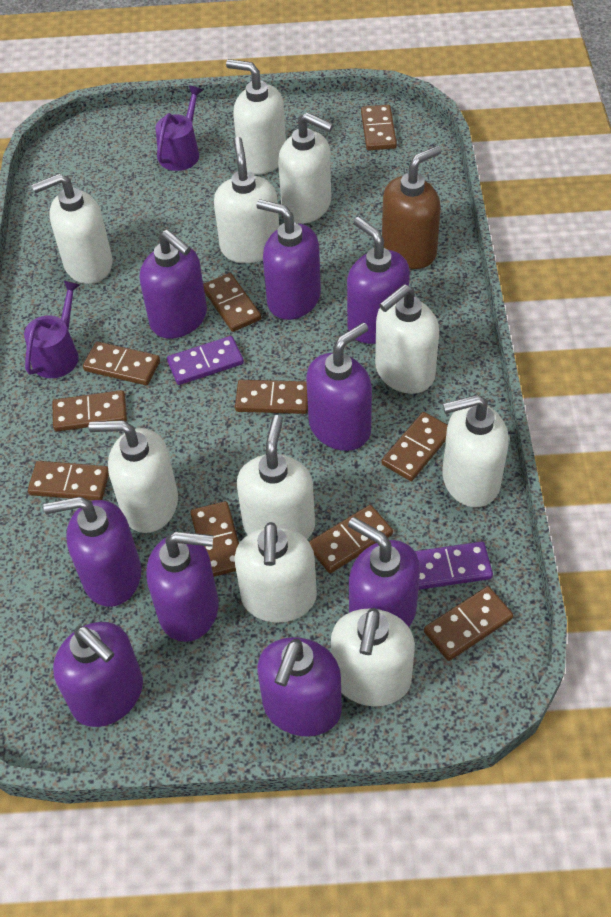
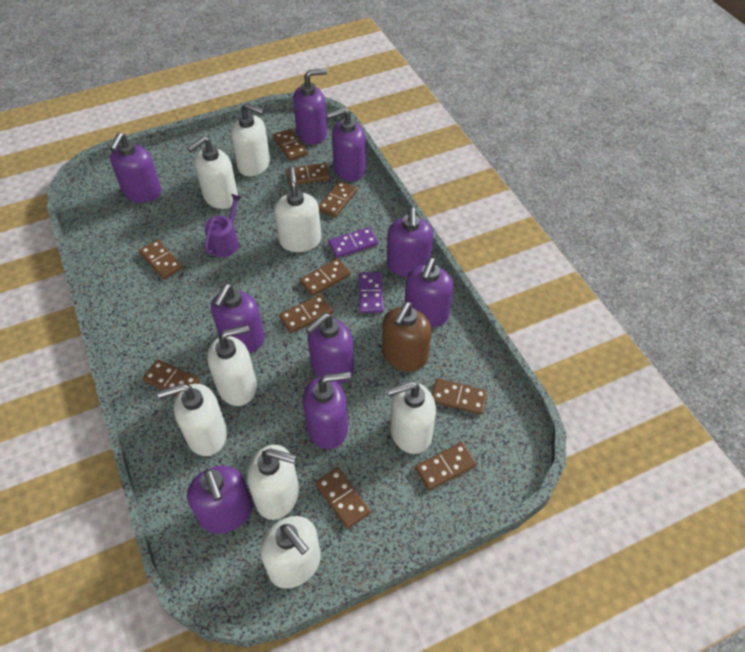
purple watering can: 2 -> 1
white soap dispenser: 10 -> 8

